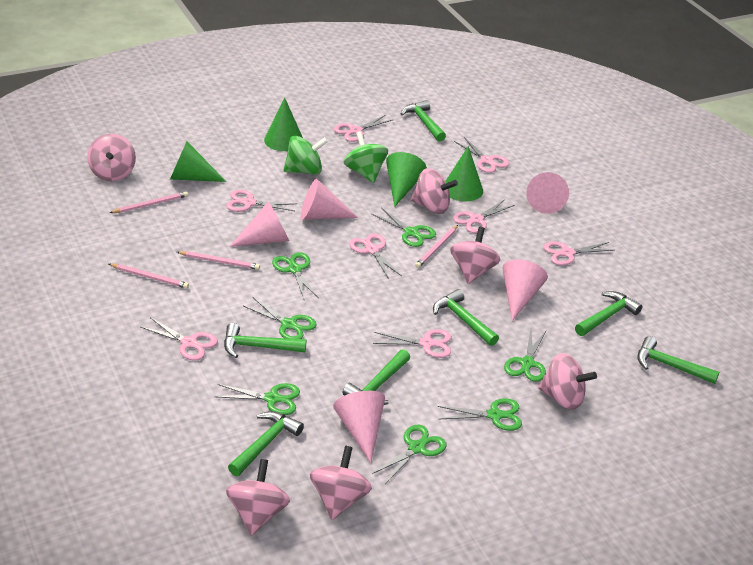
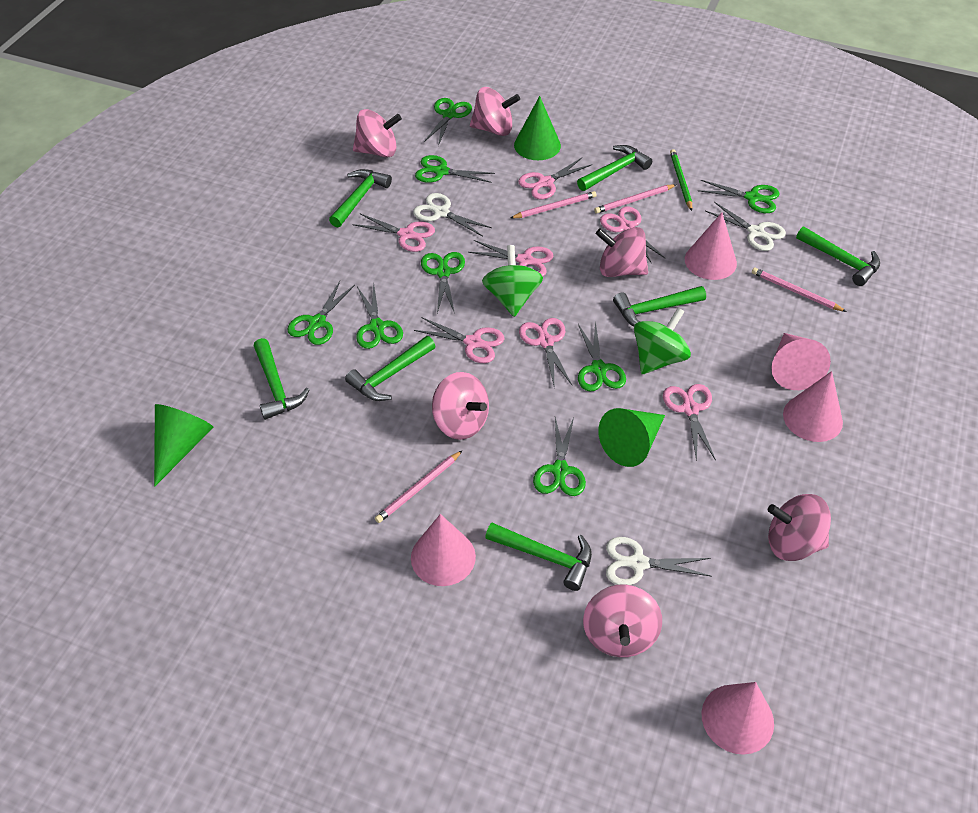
green cone: 4 -> 3
green pencil: 0 -> 1
green scissors: 7 -> 8
pink scissors: 8 -> 7
white scissors: 0 -> 3

